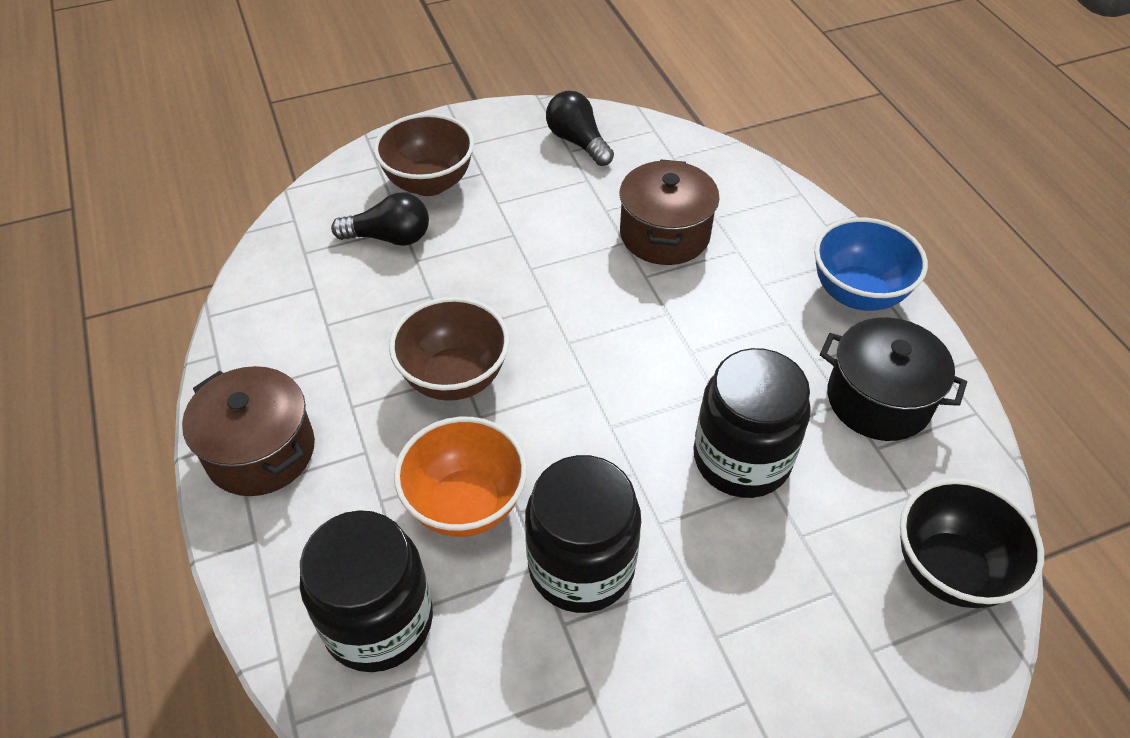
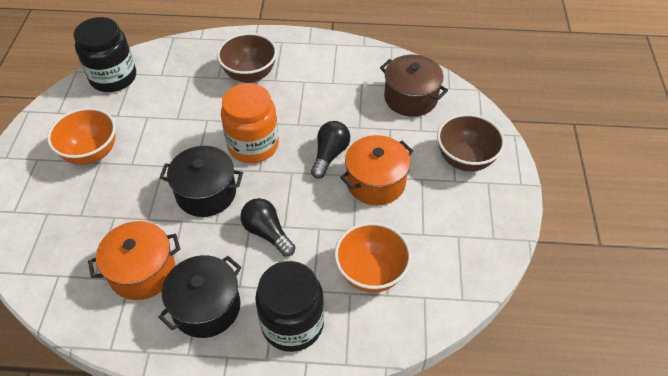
black bowl: 1 -> 0
black jar: 3 -> 2
black pot: 1 -> 2
blue bowl: 1 -> 0
brown pot: 2 -> 1
orange bowl: 1 -> 2
orange jar: 0 -> 1
orange pot: 0 -> 2

